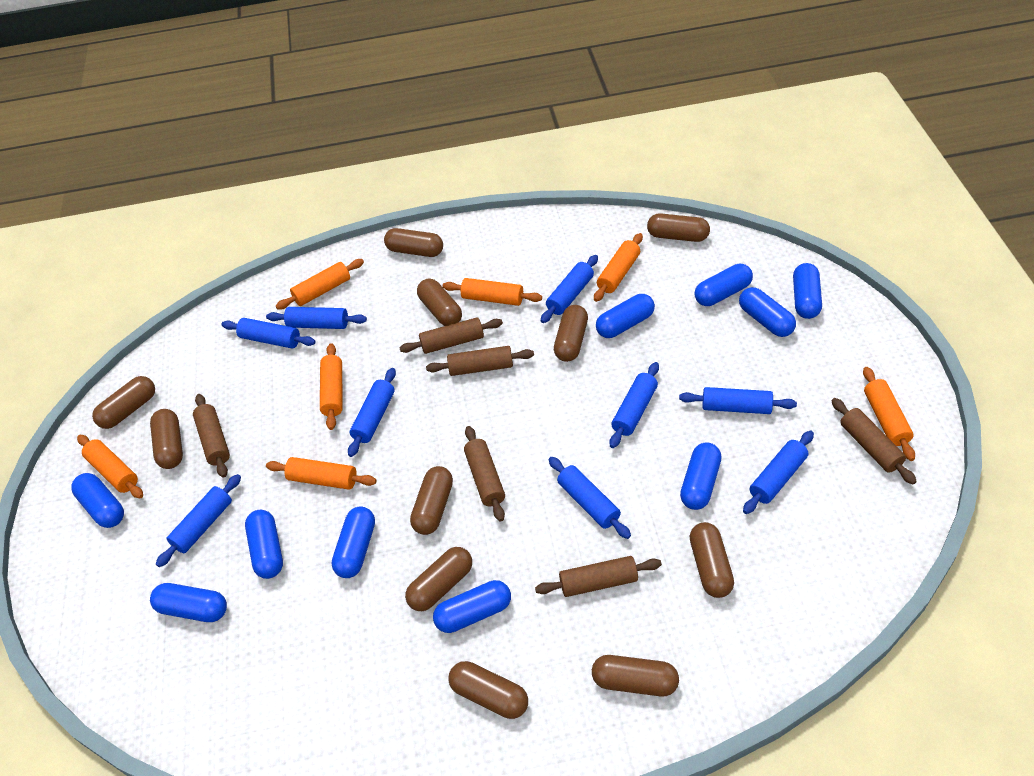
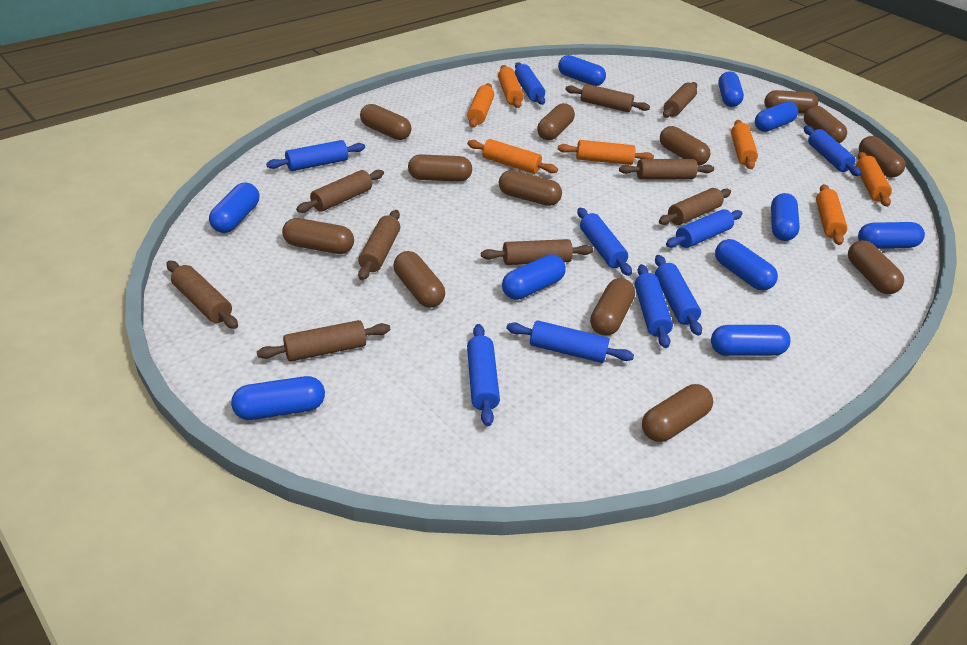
brown capsule: 11 -> 13
brown rolling pin: 6 -> 9

